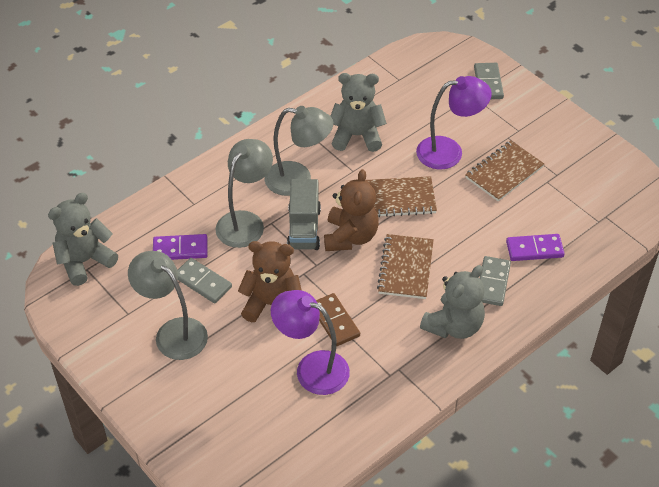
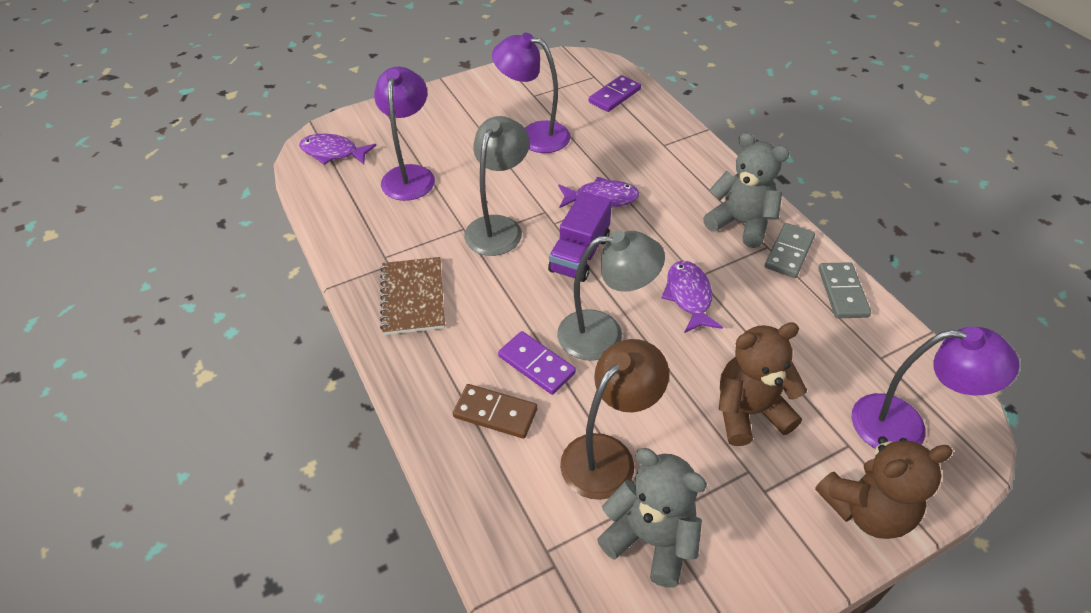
brown lamp: 0 -> 1
brown notebook: 3 -> 1
grey domino: 3 -> 2
grey lamp: 3 -> 2
grey teddy bear: 3 -> 2
grey truck: 1 -> 0
purple fish: 0 -> 3
purple lamp: 2 -> 3
purple truck: 0 -> 1

